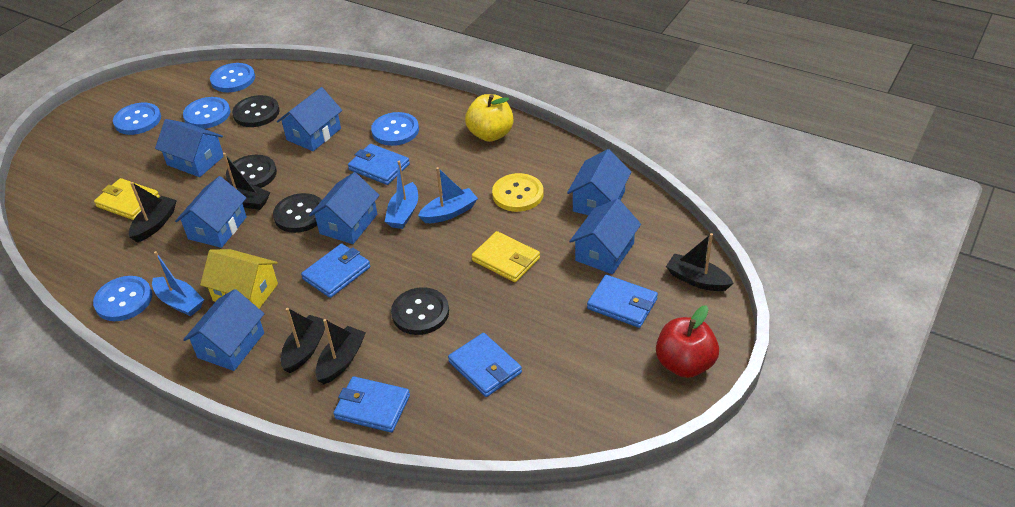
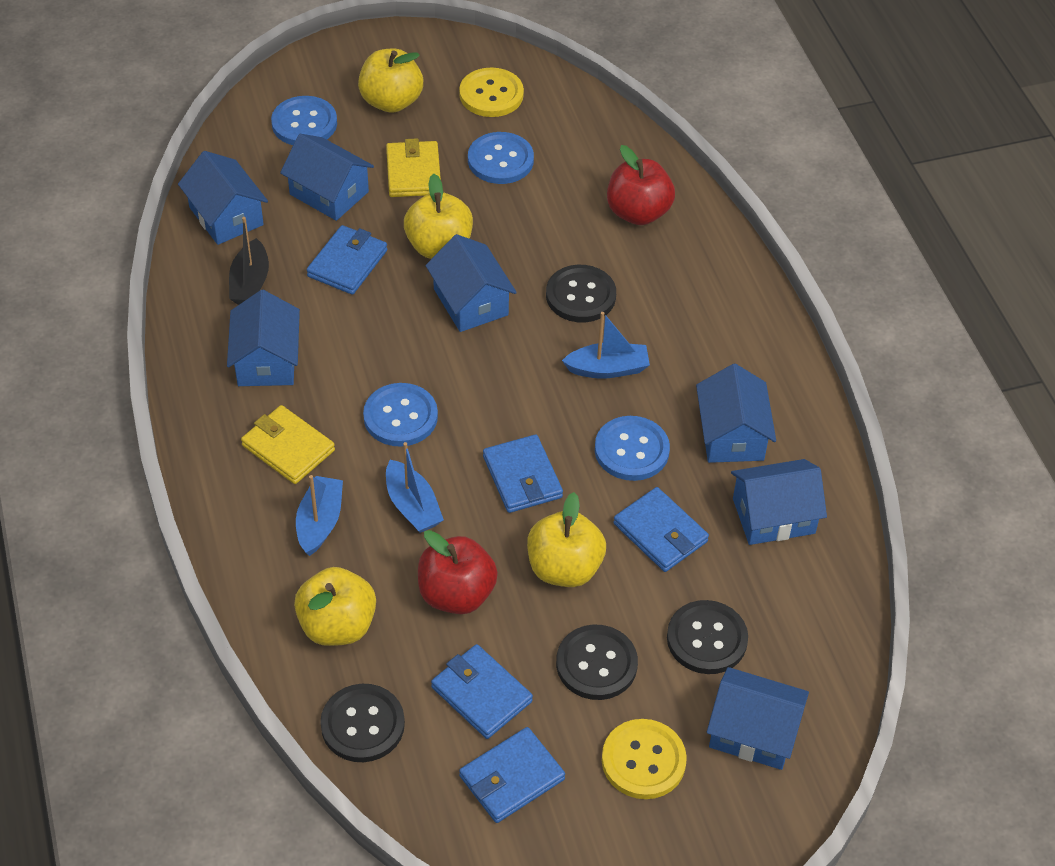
black boat: 5 -> 1
blue button: 5 -> 4
red apple: 1 -> 2
yellow apple: 1 -> 4
yellow button: 1 -> 2
yellow house: 1 -> 0

